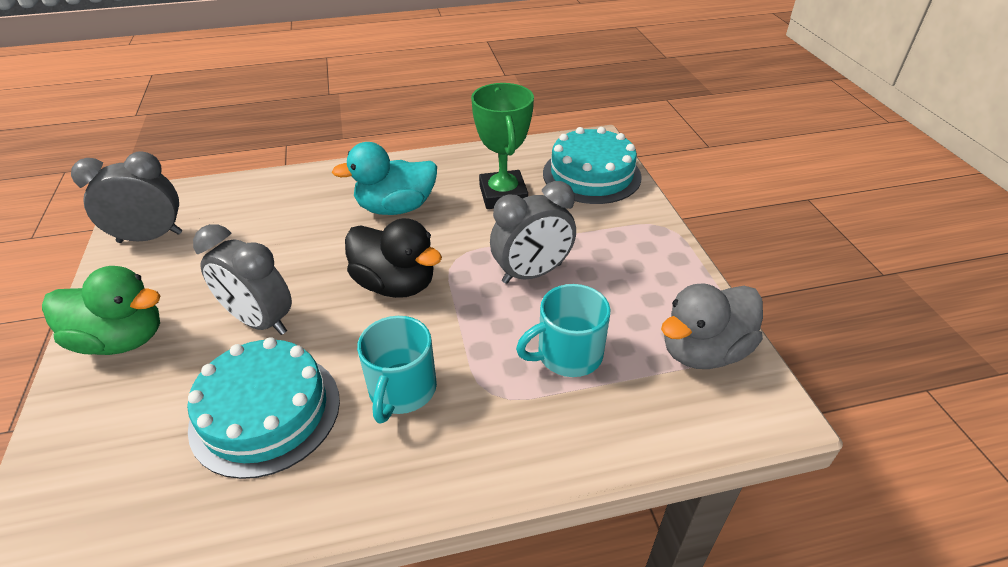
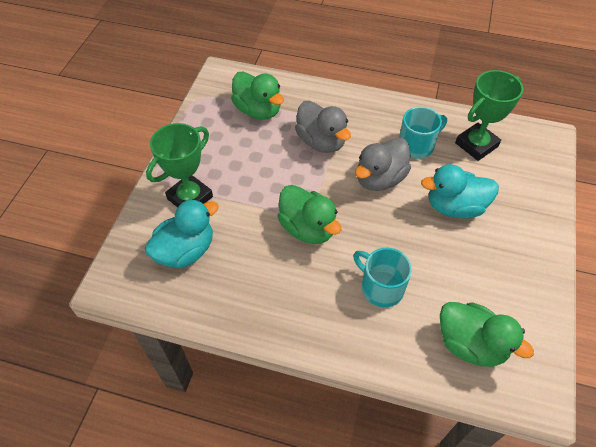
black duck: 1 -> 0
green duck: 1 -> 3
green trophy: 1 -> 2
grey clock: 3 -> 0
grey duck: 1 -> 2
turquoise cake: 2 -> 0
turquoise duck: 1 -> 2

